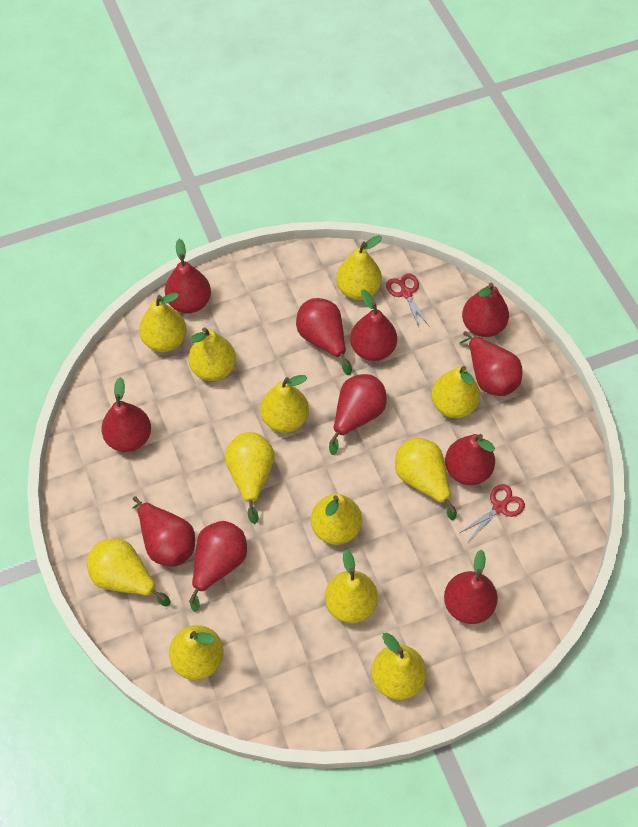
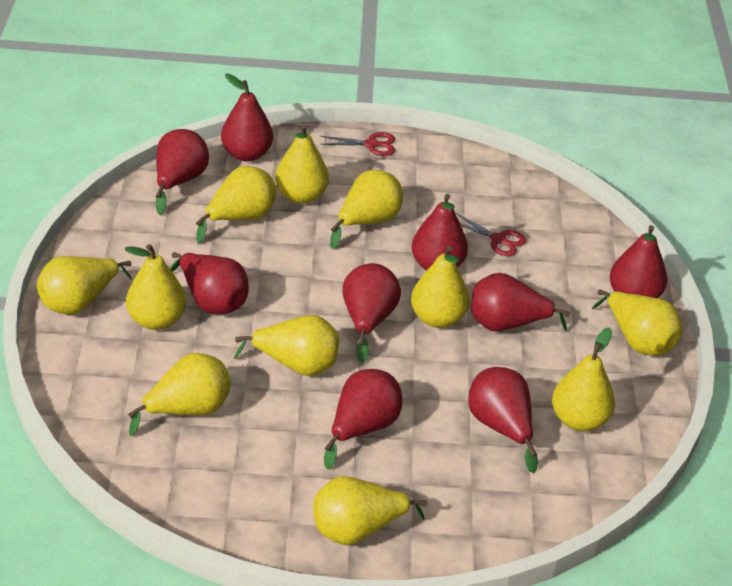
red pear: 11 -> 9
yellow pear: 12 -> 11

